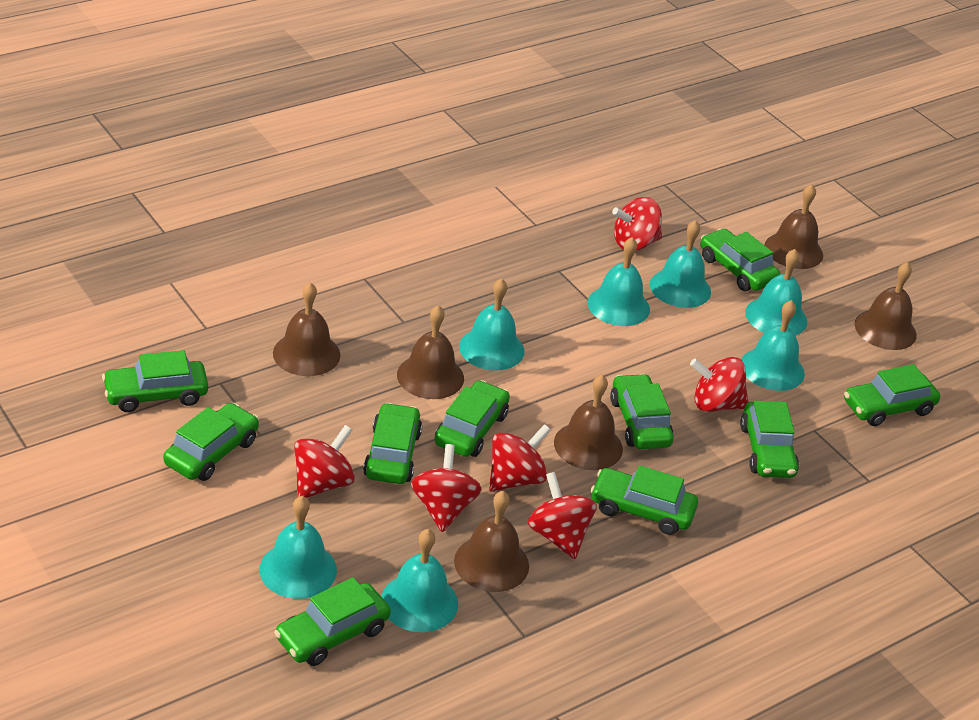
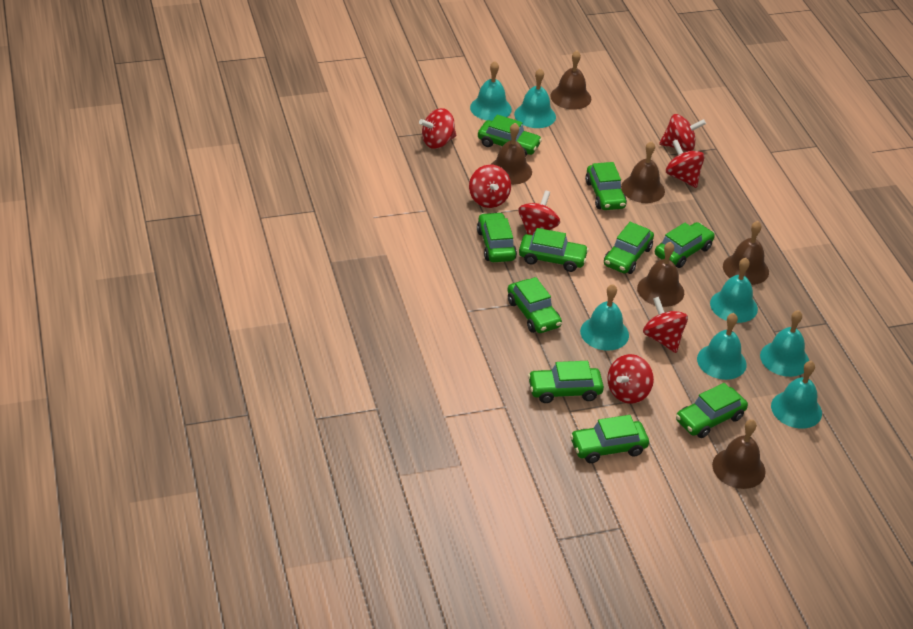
red spinning top: 6 -> 7

